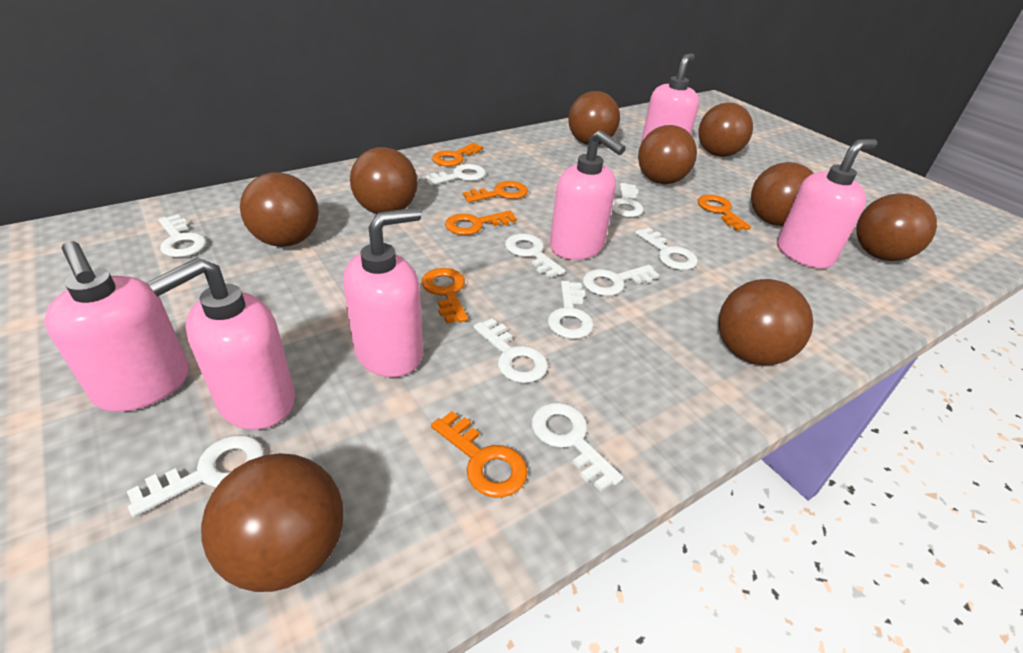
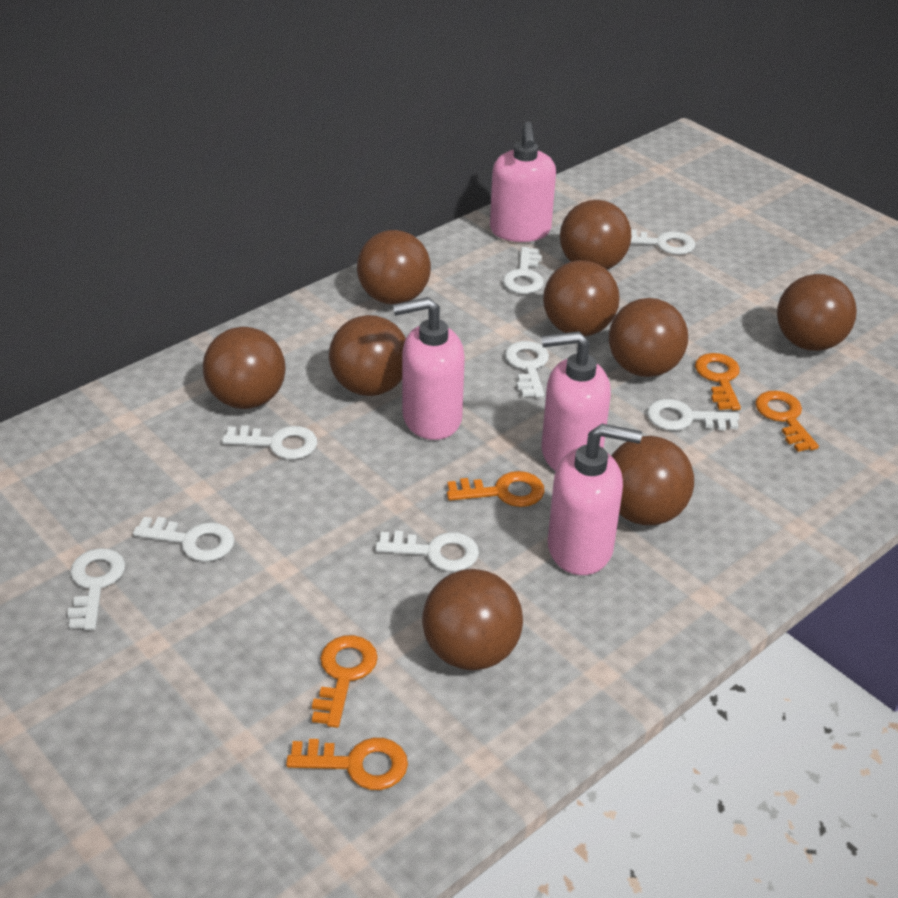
orange key: 6 -> 5
pink soap dispenser: 6 -> 4
white key: 10 -> 8

